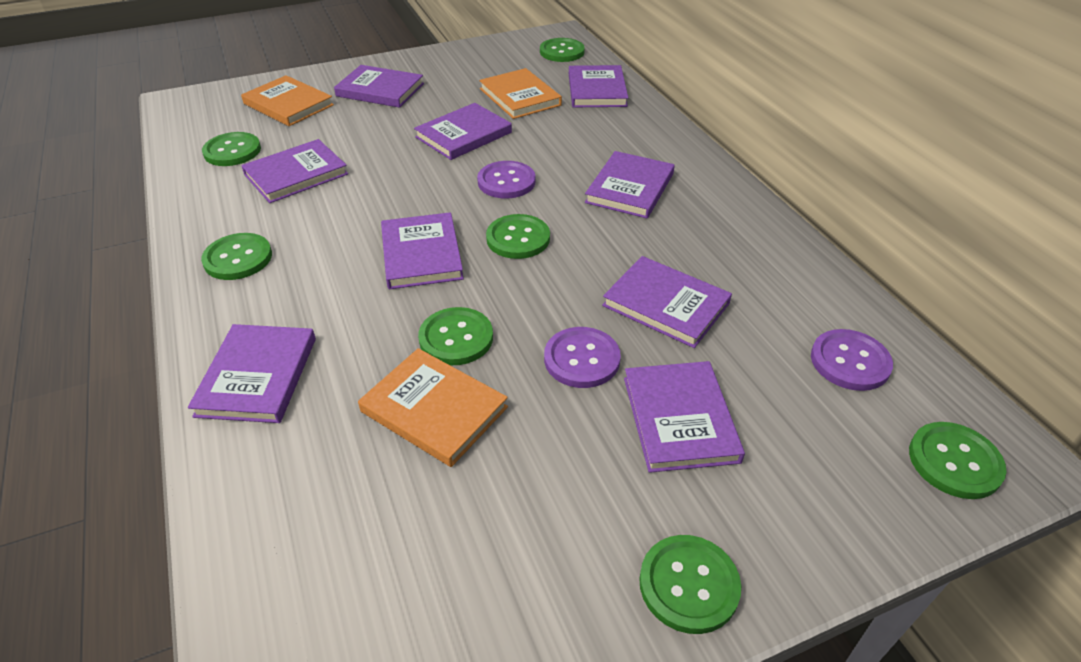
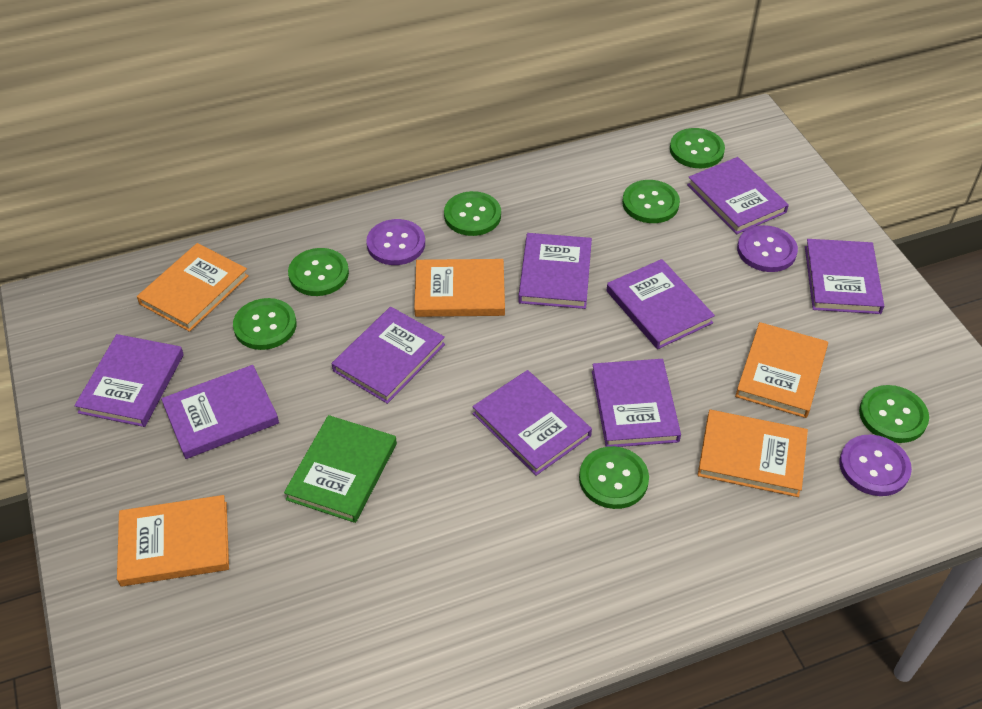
green book: 0 -> 1
orange book: 3 -> 5

